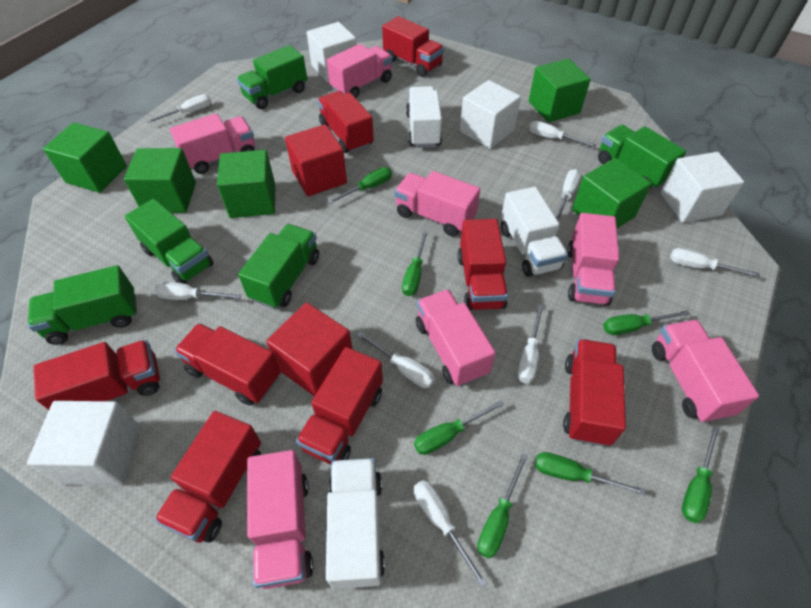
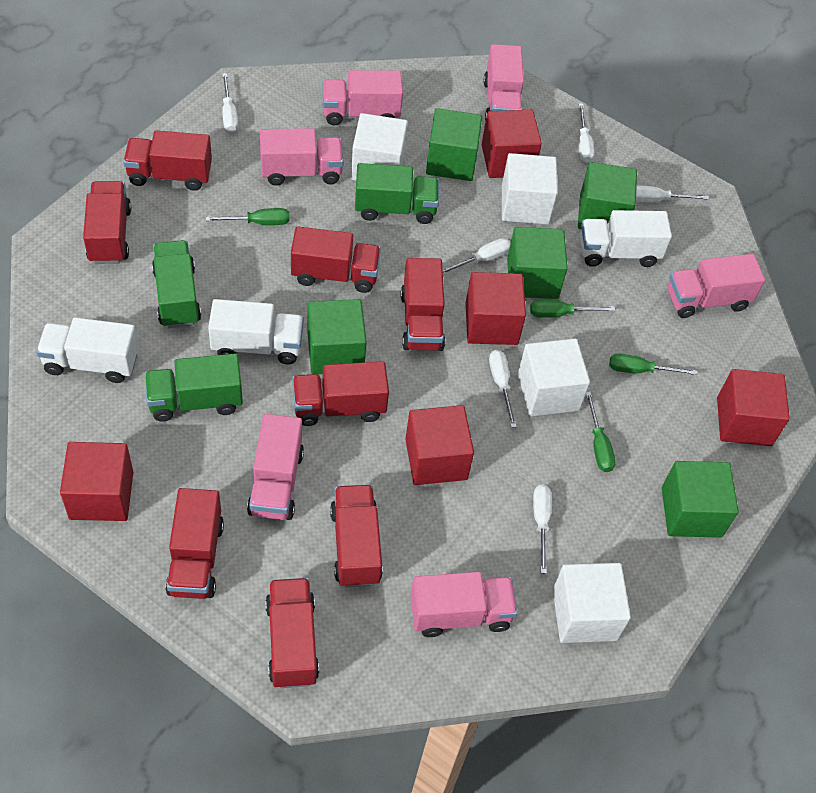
green screwdriver: 7 -> 4
green truck: 5 -> 3
pink truck: 7 -> 6
red cube: 2 -> 5
white screwdriver: 8 -> 6

